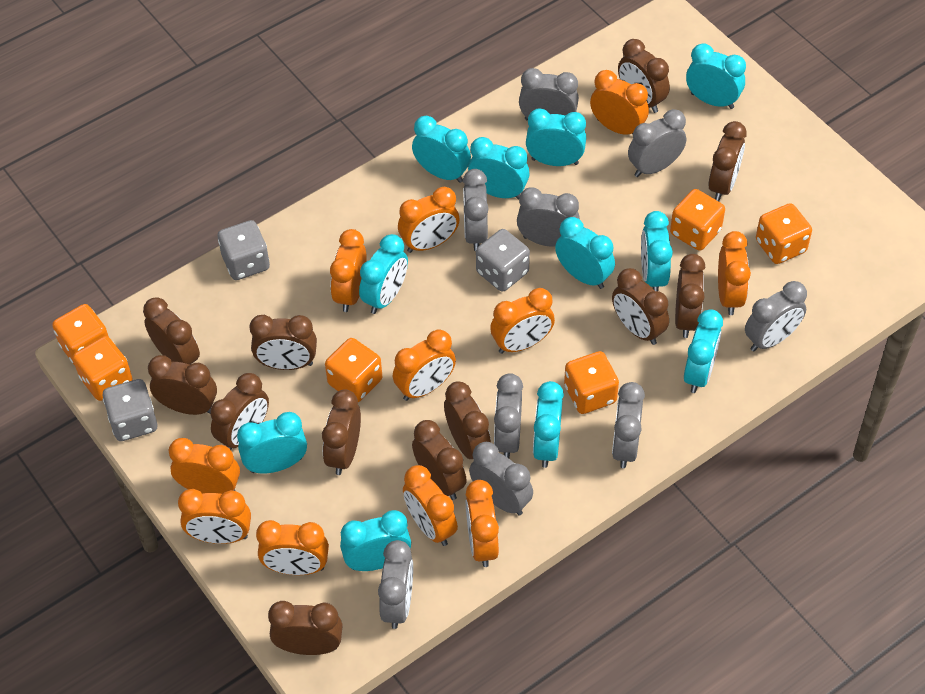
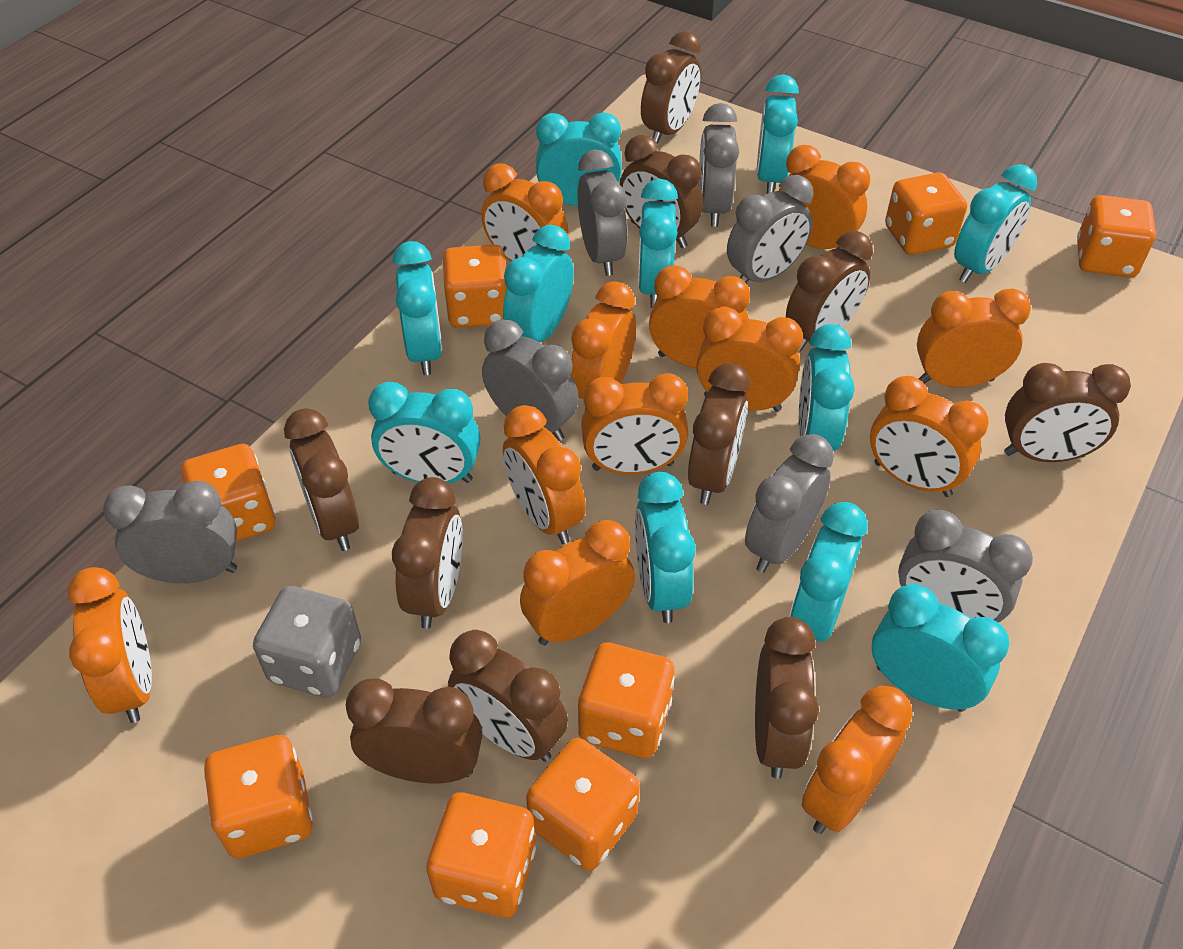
brown clock: 12 -> 10
grey clock: 9 -> 7
grey dice: 3 -> 1
orange clock: 11 -> 12
orange dice: 6 -> 8

